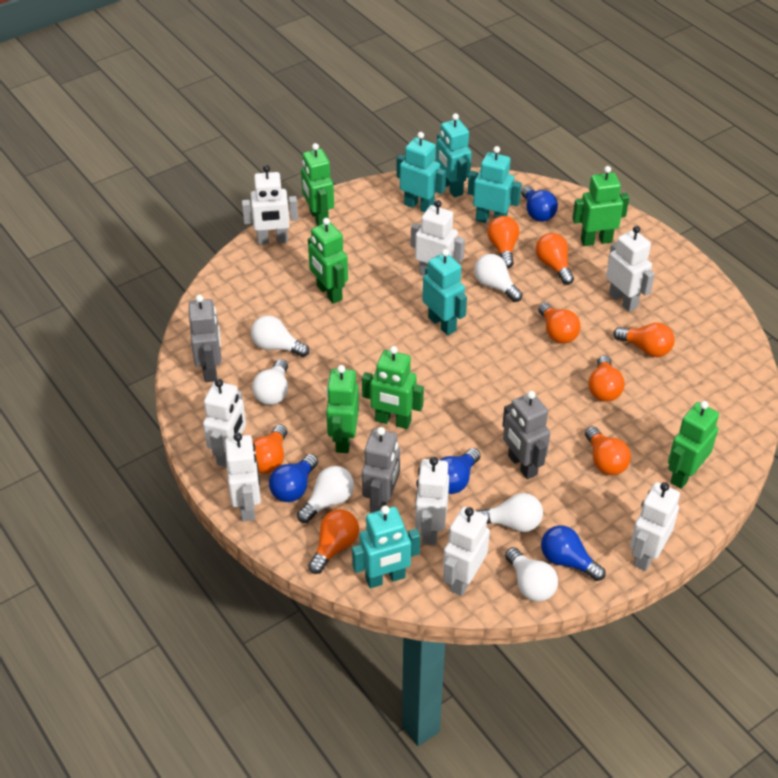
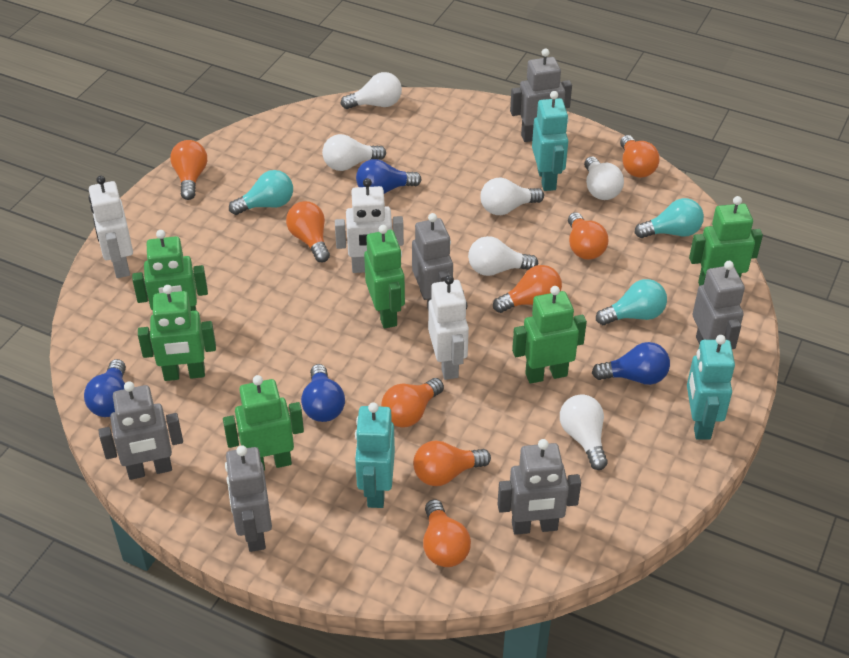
grey robot: 3 -> 6
turquoise light bulb: 0 -> 3
turquoise robot: 5 -> 3
white robot: 8 -> 3

